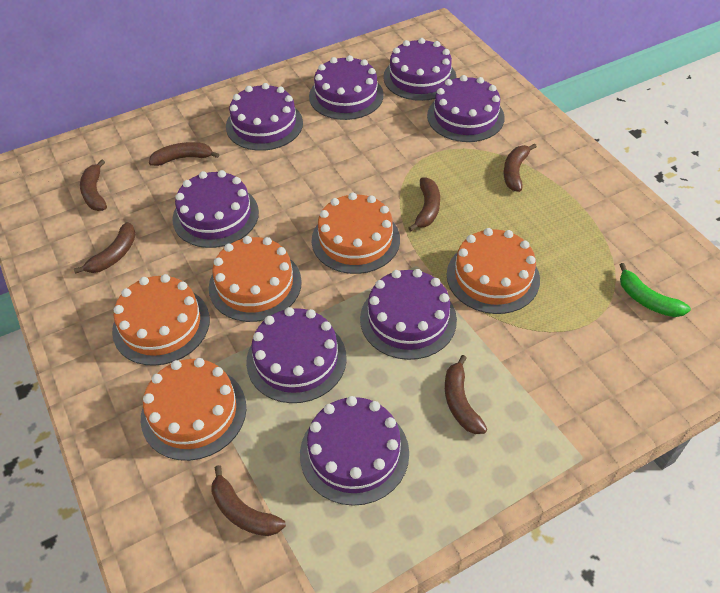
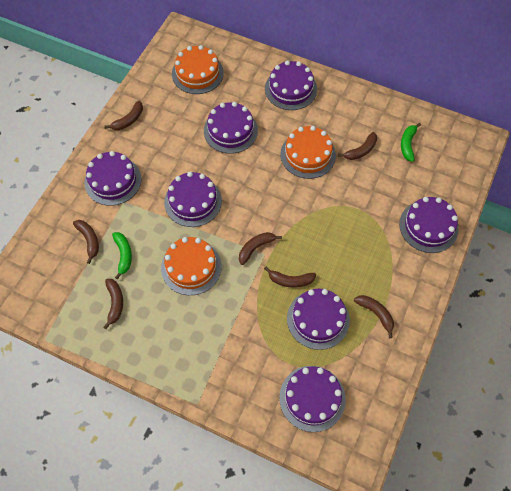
green banana: 1 -> 2
orange cake: 5 -> 3
purple cake: 8 -> 7

